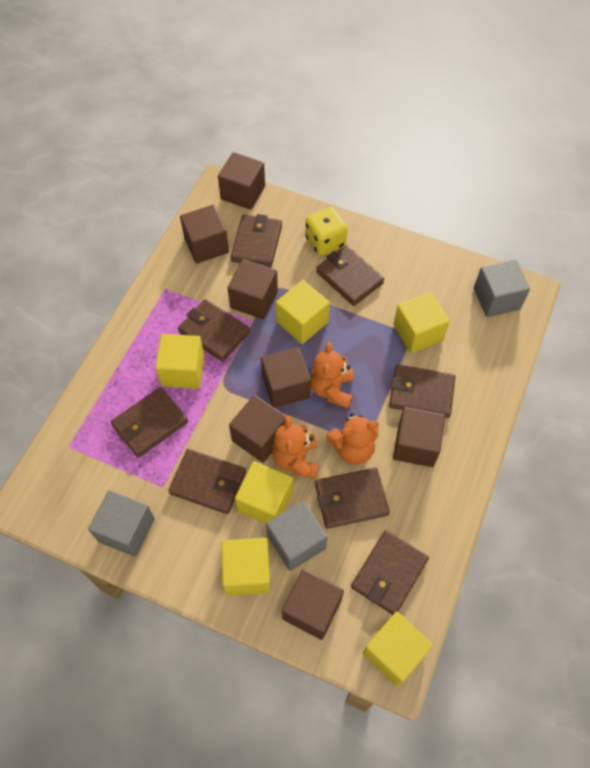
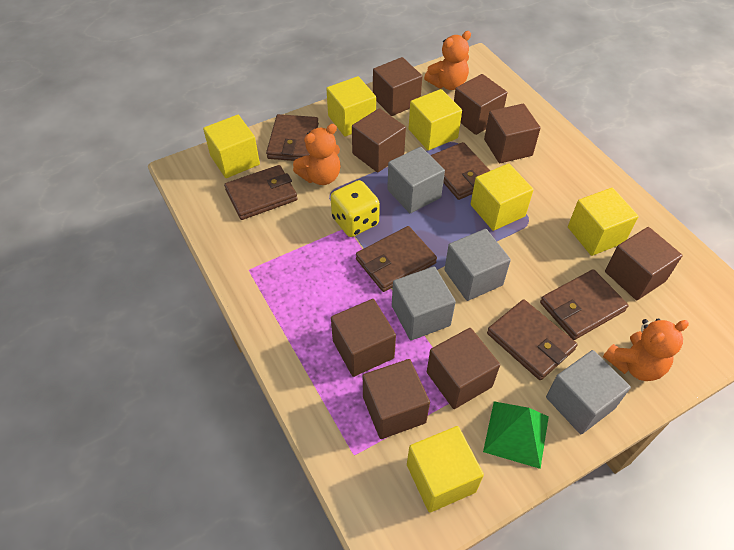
brown cube: 7 -> 8
brown wallet: 8 -> 6
green pyramid: 0 -> 1
grey cube: 3 -> 4

